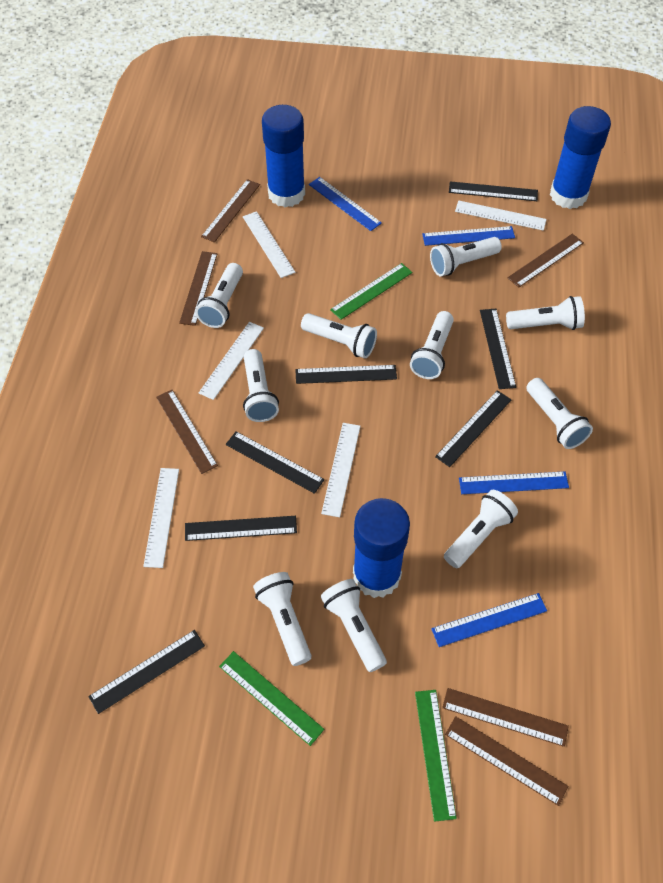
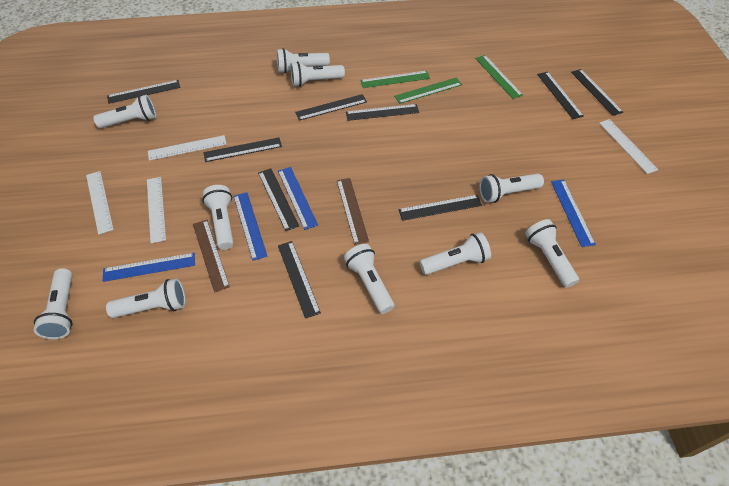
black ruler: 7 -> 9
blue glue stick: 3 -> 0
brown ruler: 6 -> 2
white ruler: 5 -> 4

